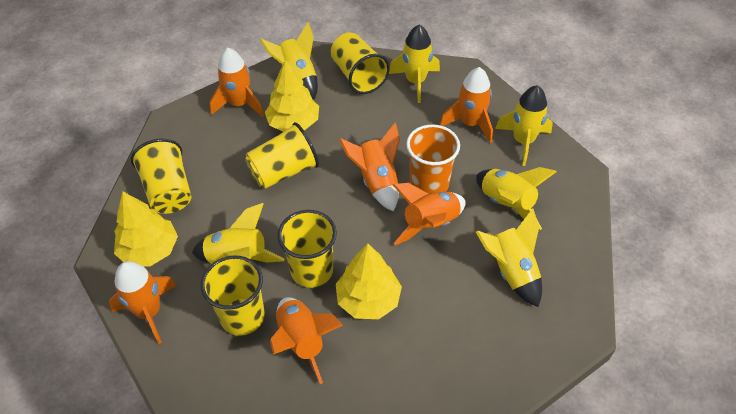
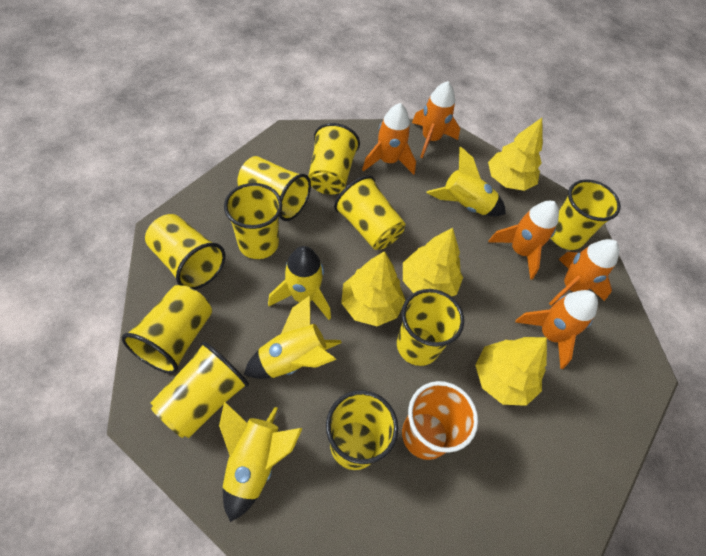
orange rocket: 6 -> 5
yellow cup: 5 -> 10
yellow rocket: 6 -> 4
yellow tree: 3 -> 4

